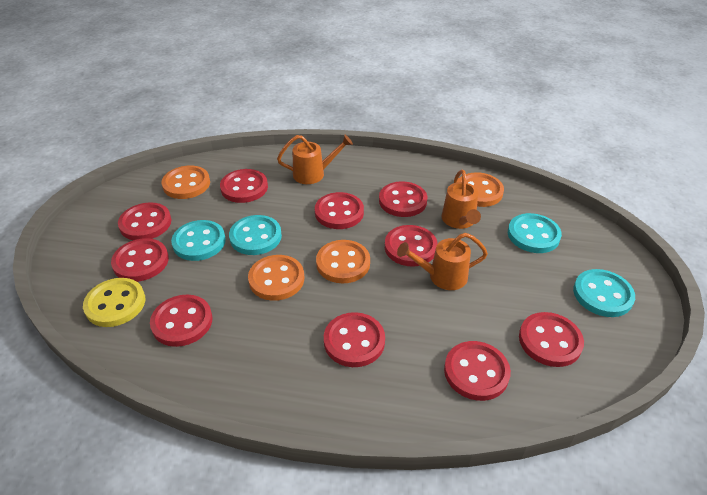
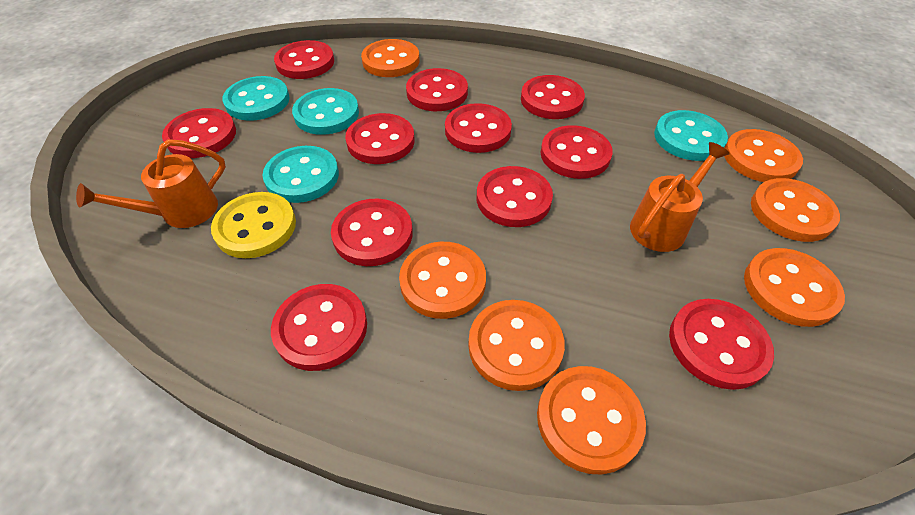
orange button: 4 -> 7
orange watering can: 3 -> 2
red button: 10 -> 11

